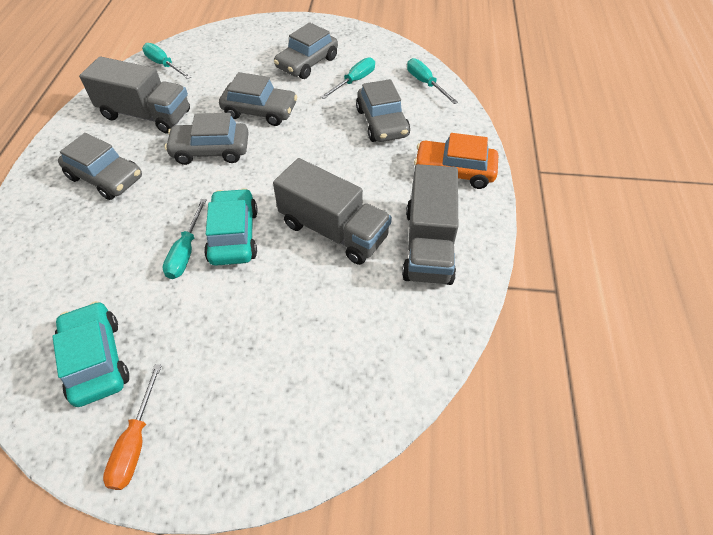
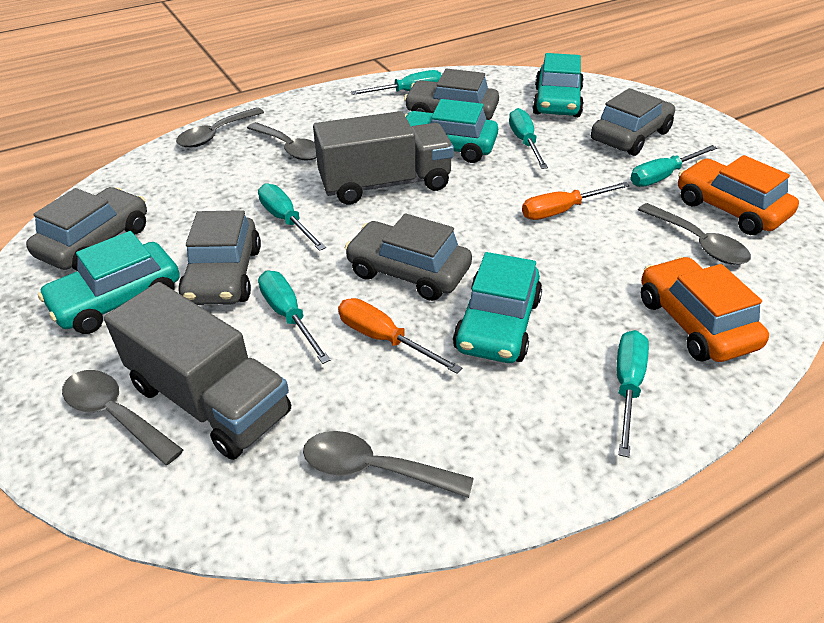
grey spoon: 0 -> 5
grey truck: 3 -> 2
orange car: 1 -> 2
orange screwdriver: 1 -> 2
turquoise car: 2 -> 4
turquoise screwdriver: 4 -> 6

